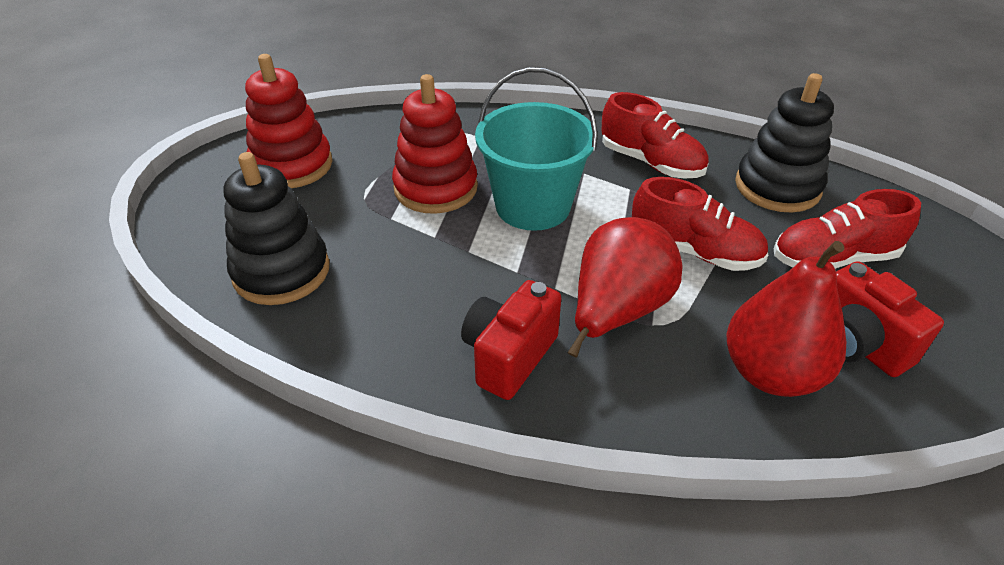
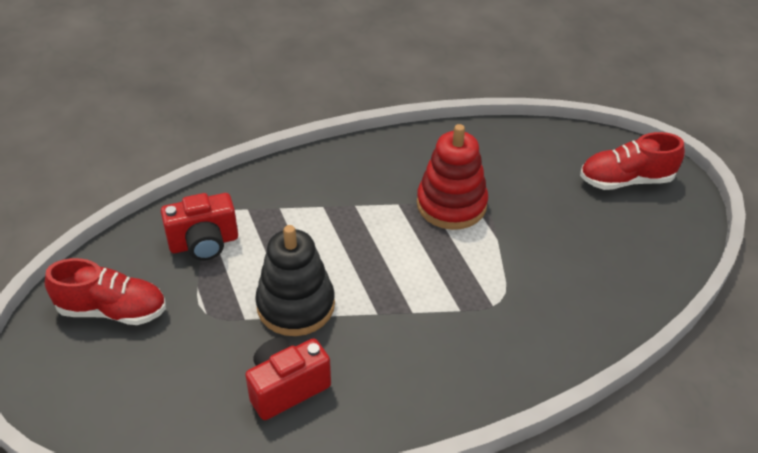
black stacking toy: 2 -> 1
red pear: 2 -> 0
red shoe: 3 -> 2
red stacking toy: 2 -> 1
turquoise bucket: 1 -> 0

